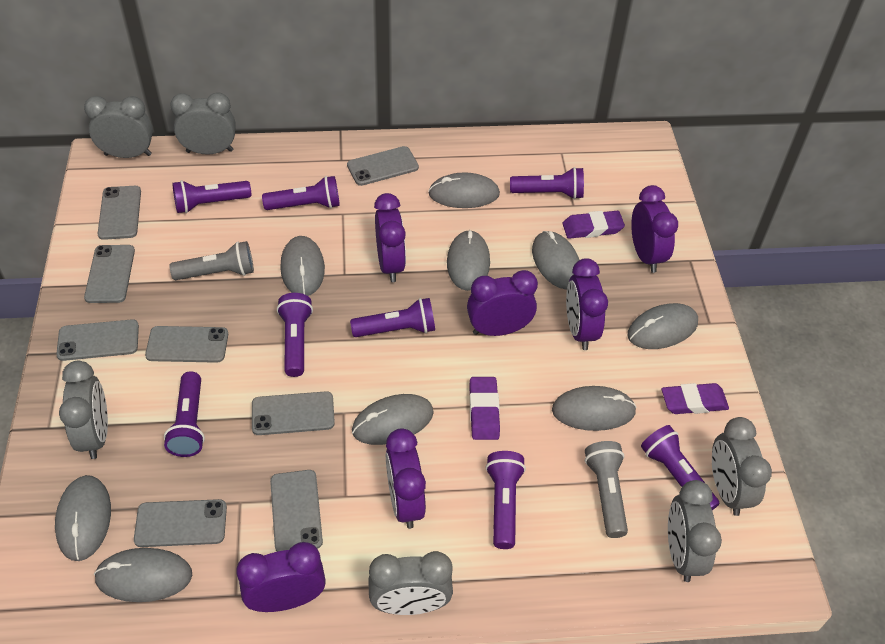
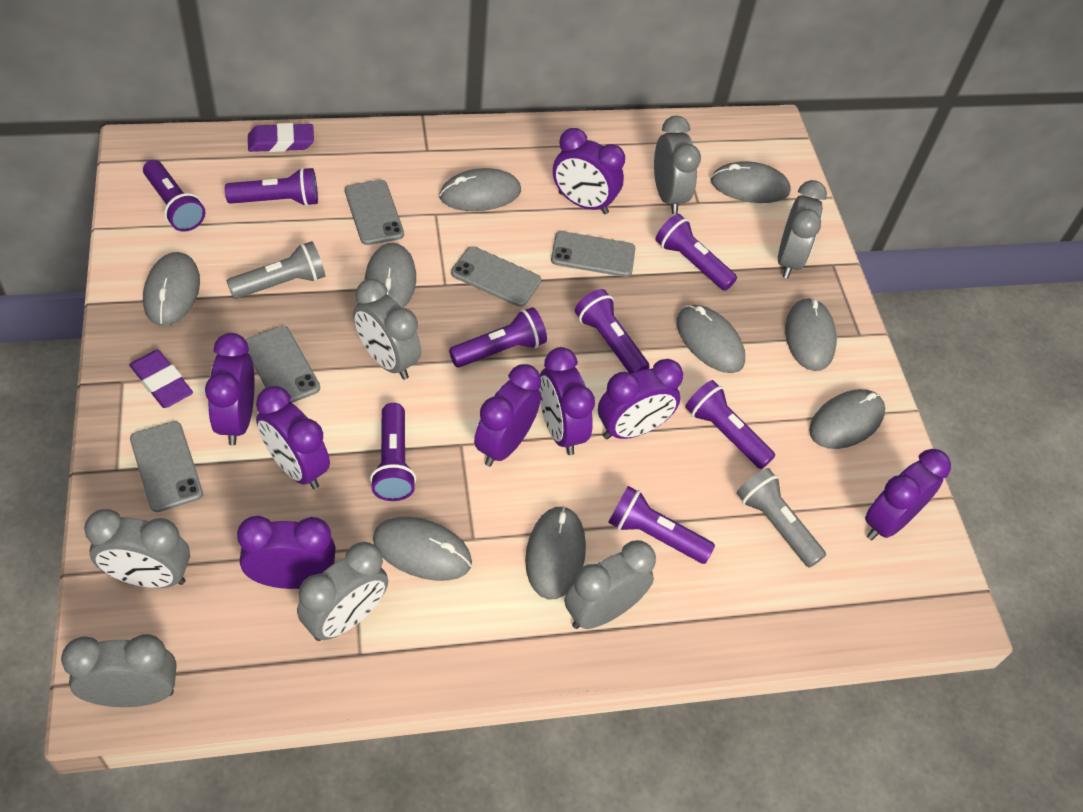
grey clock: 6 -> 7
grey phone: 8 -> 5
purple clock: 6 -> 8
purple eraser: 3 -> 2

